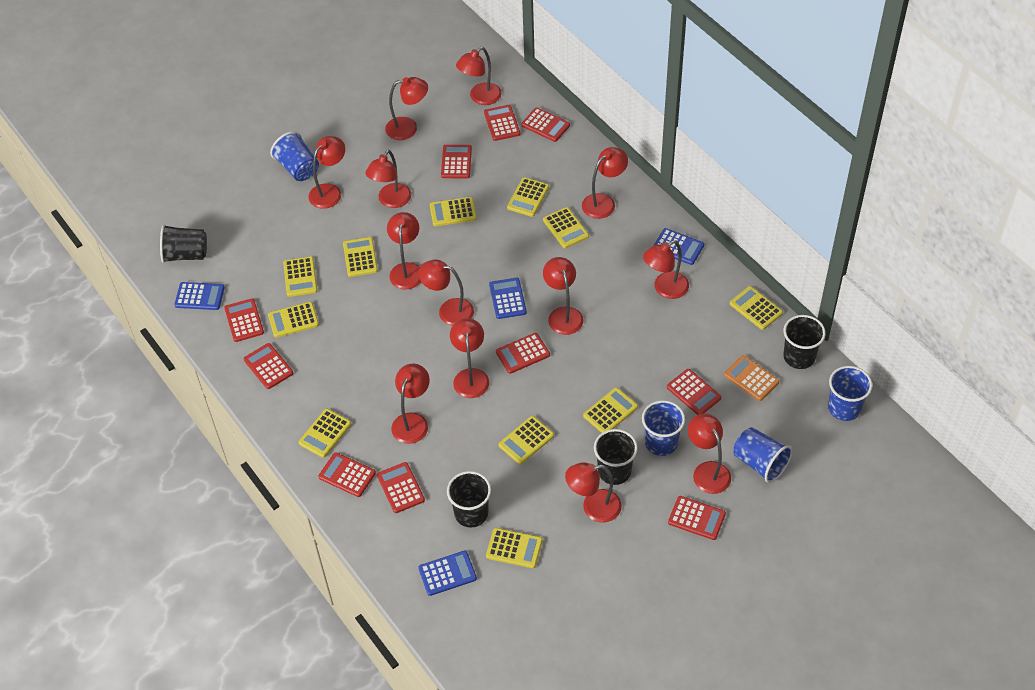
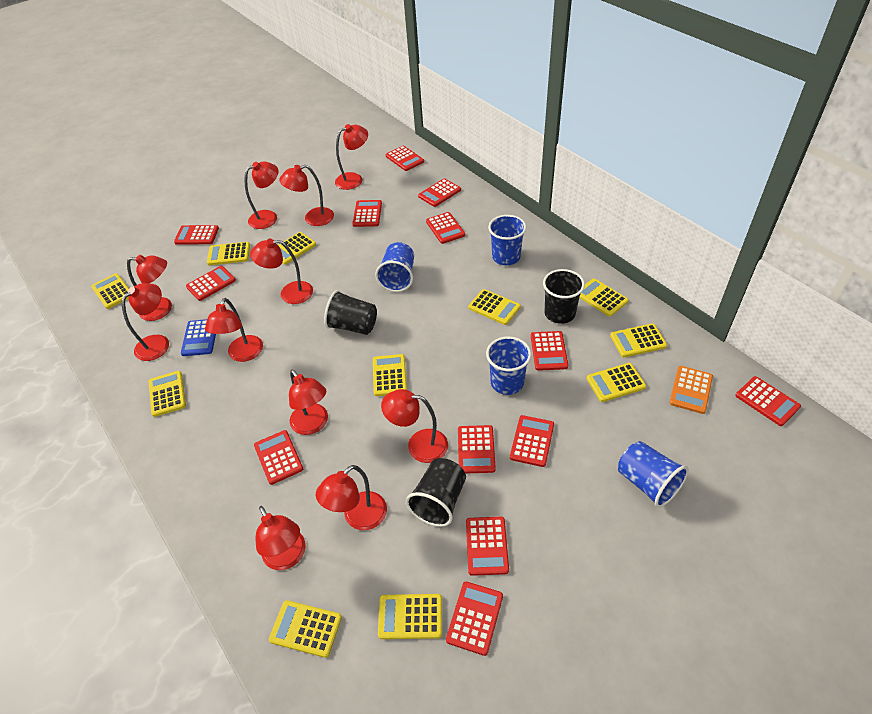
black cup: 4 -> 3
blue calculator: 4 -> 1
red calculator: 10 -> 13
red lamp: 13 -> 11

